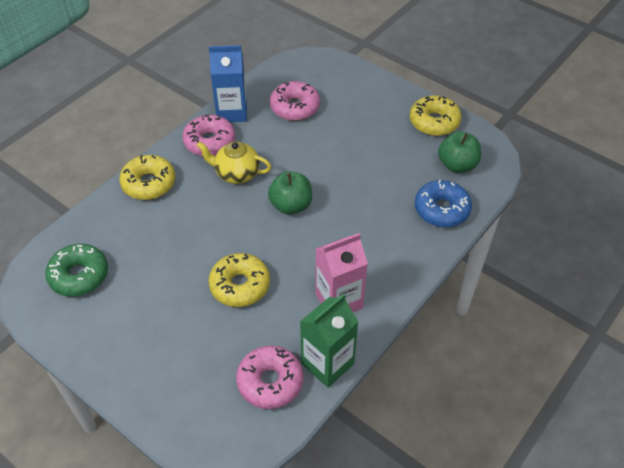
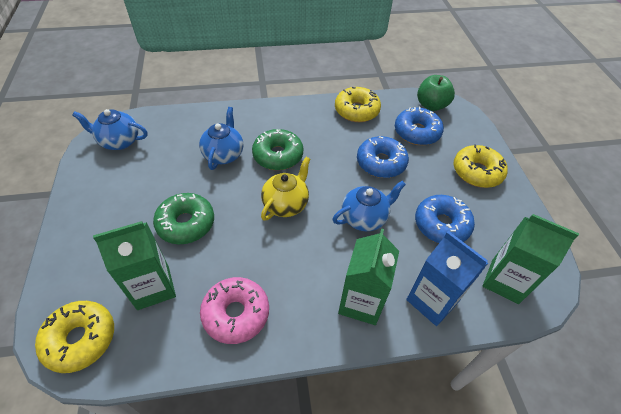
blue donut: 1 -> 3
blue teapot: 0 -> 3
green apple: 2 -> 1
green carton: 1 -> 3
green donut: 1 -> 2
pink carton: 1 -> 0
pink donut: 3 -> 1

